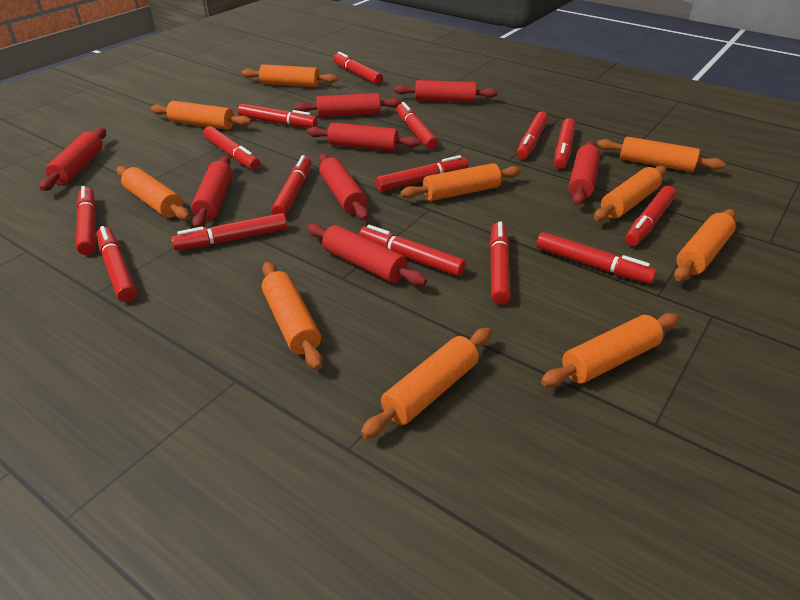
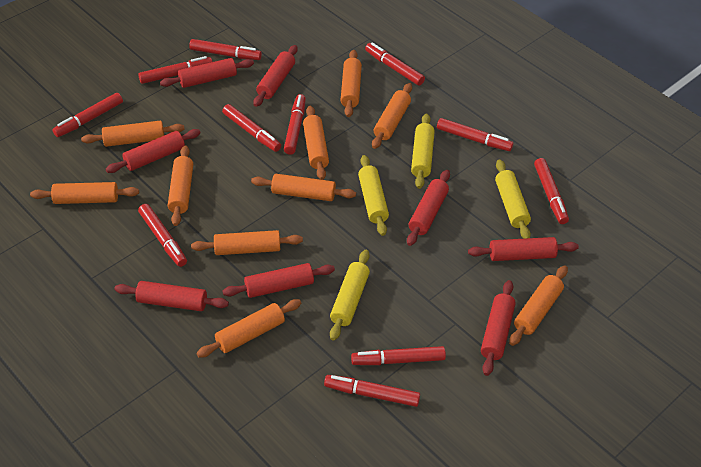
red marker: 15 -> 11
yellow rolling pin: 0 -> 4

